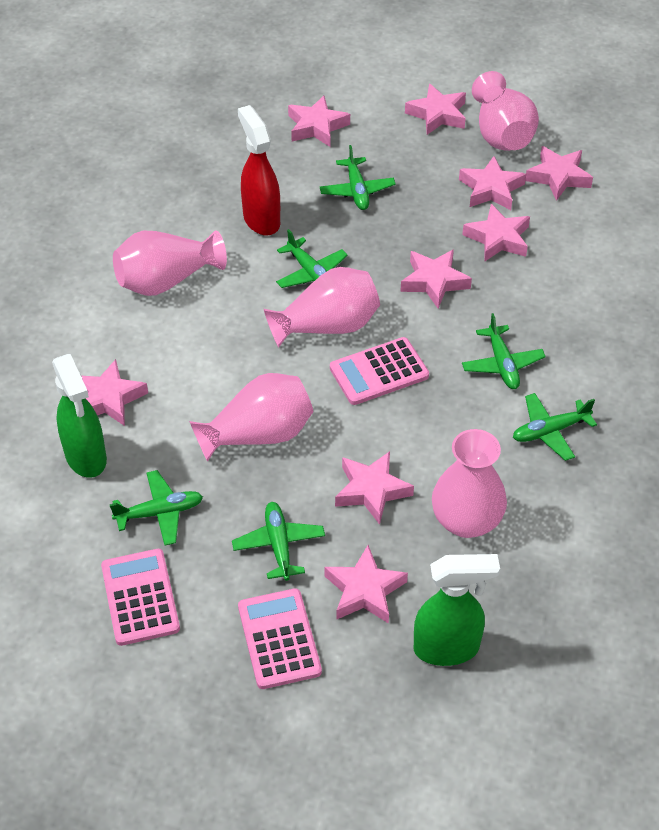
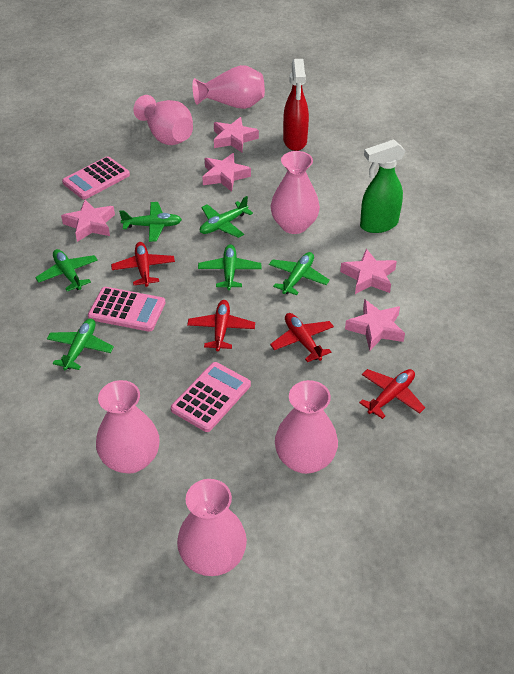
green spray bottle: 2 -> 1
pink star: 9 -> 5
pink vase: 5 -> 6
red plane: 0 -> 4

